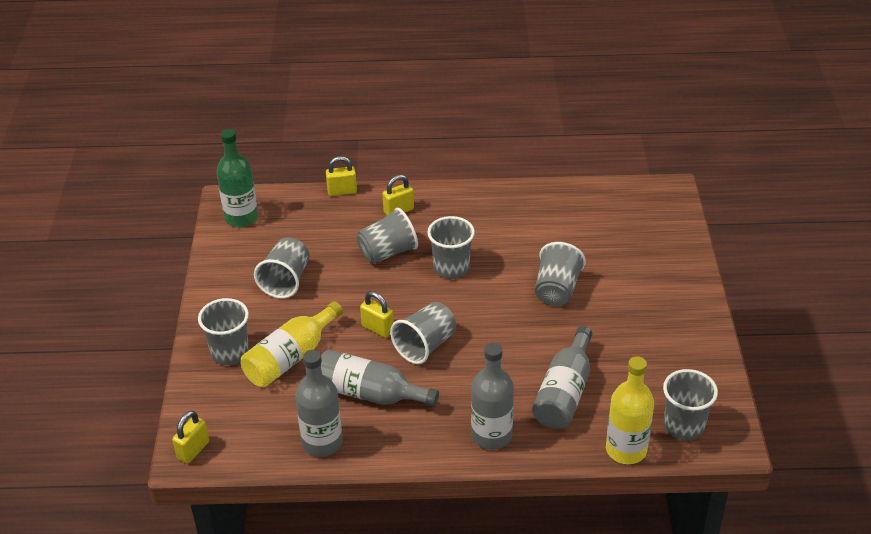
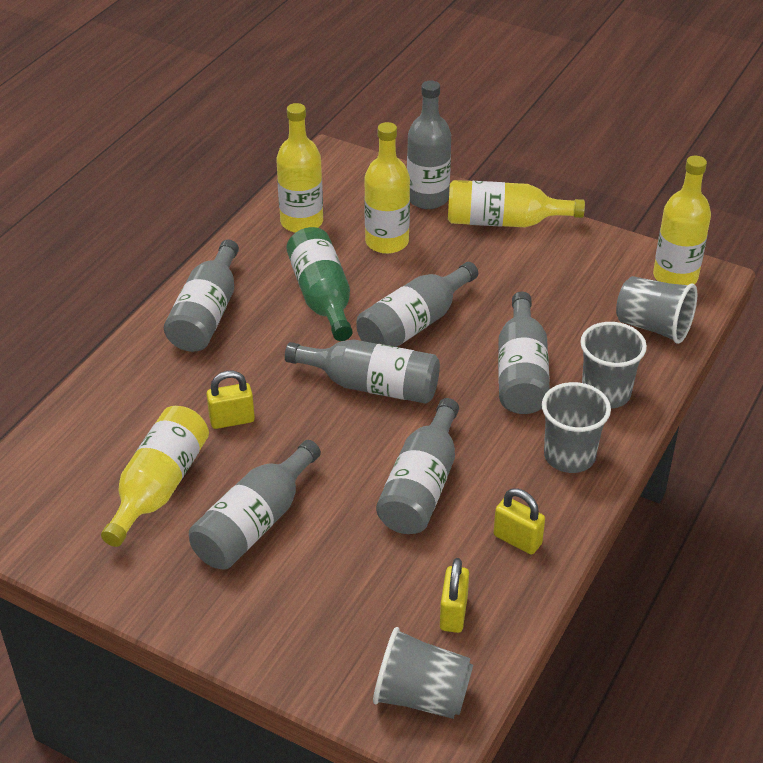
grey bottle: 4 -> 7
grey cup: 7 -> 4
yellow bottle: 2 -> 5
yellow padlock: 4 -> 3

